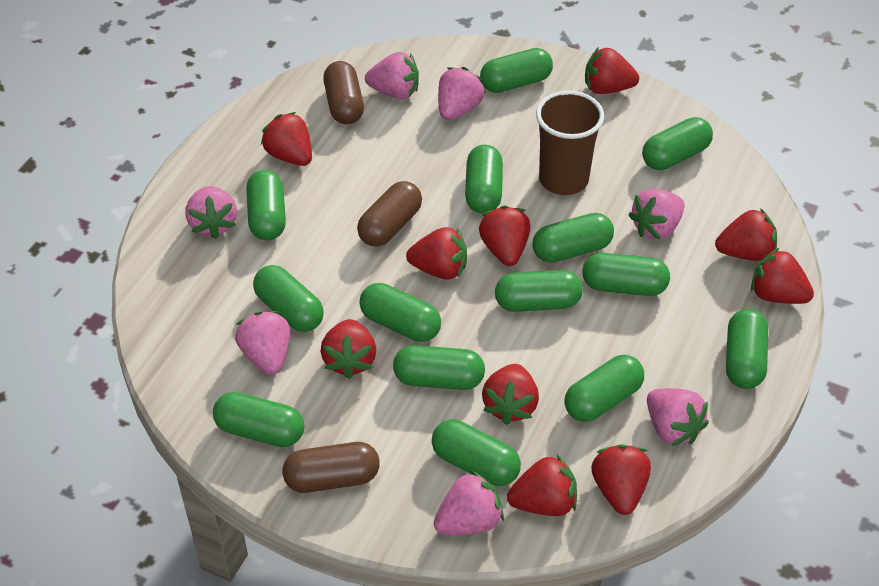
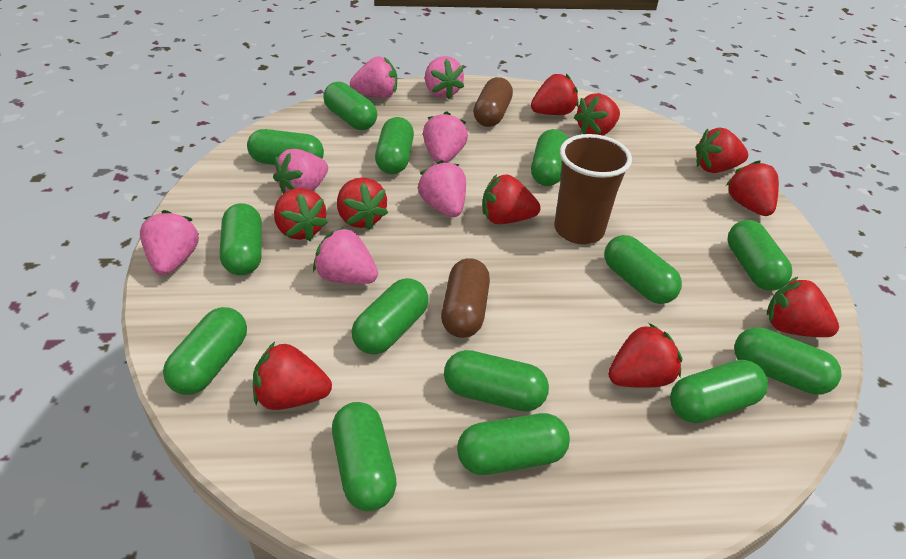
brown capsule: 3 -> 2

